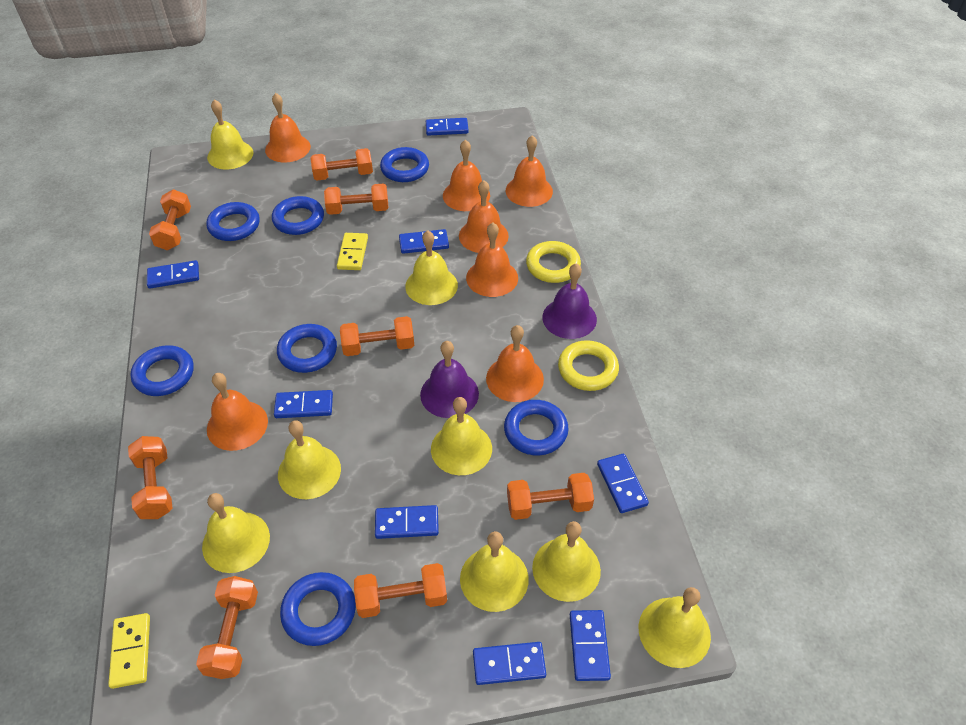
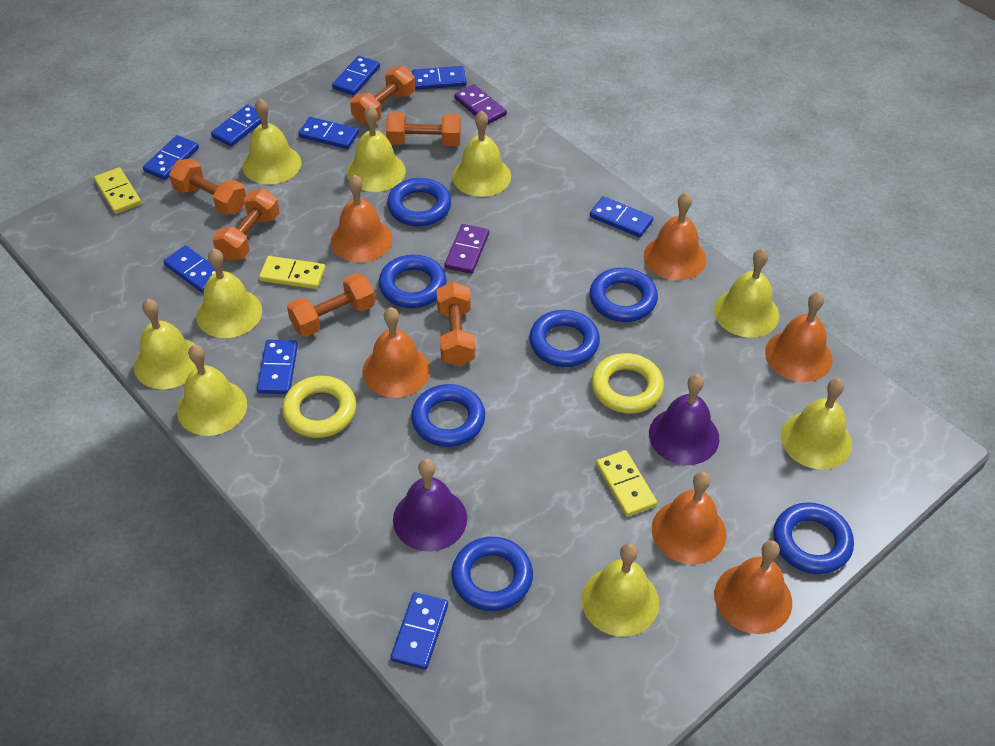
blue domino: 8 -> 9
orange bell: 7 -> 6
orange dumbbell: 8 -> 6
purple domino: 0 -> 2
yellow bell: 8 -> 9
yellow domino: 2 -> 3

